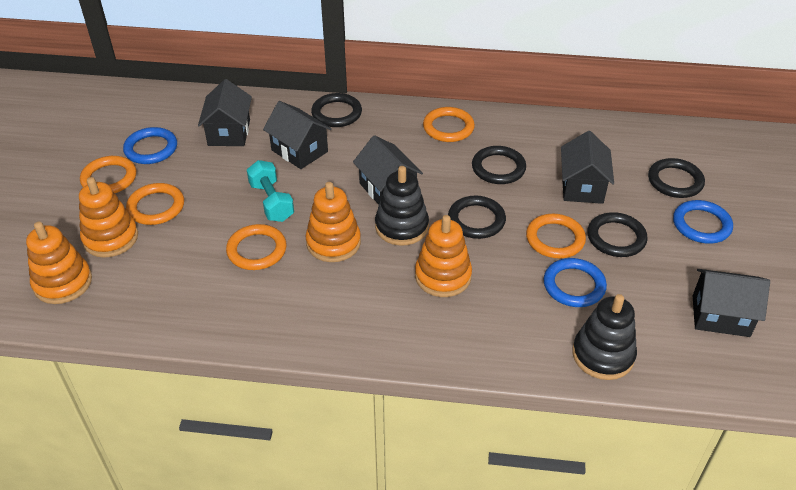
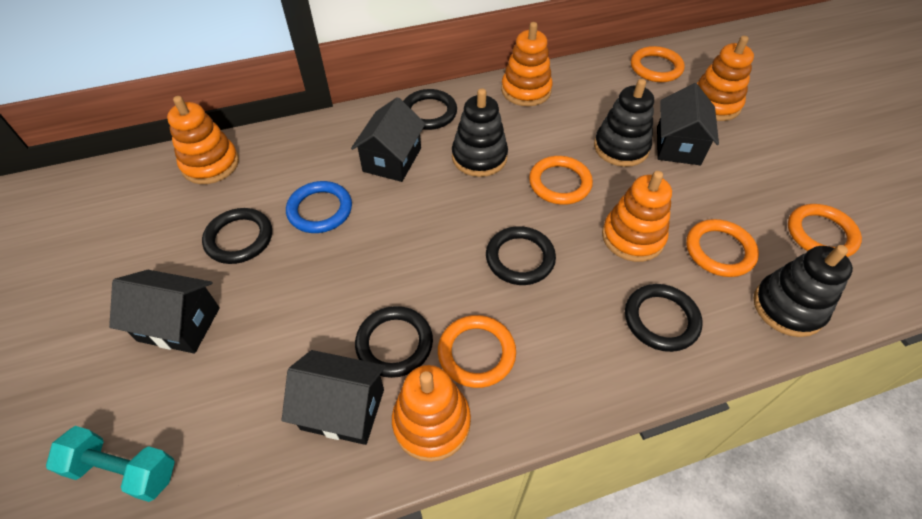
black house: 5 -> 4
black stacking toy: 2 -> 3
blue ring: 3 -> 1
orange stacking toy: 4 -> 5

